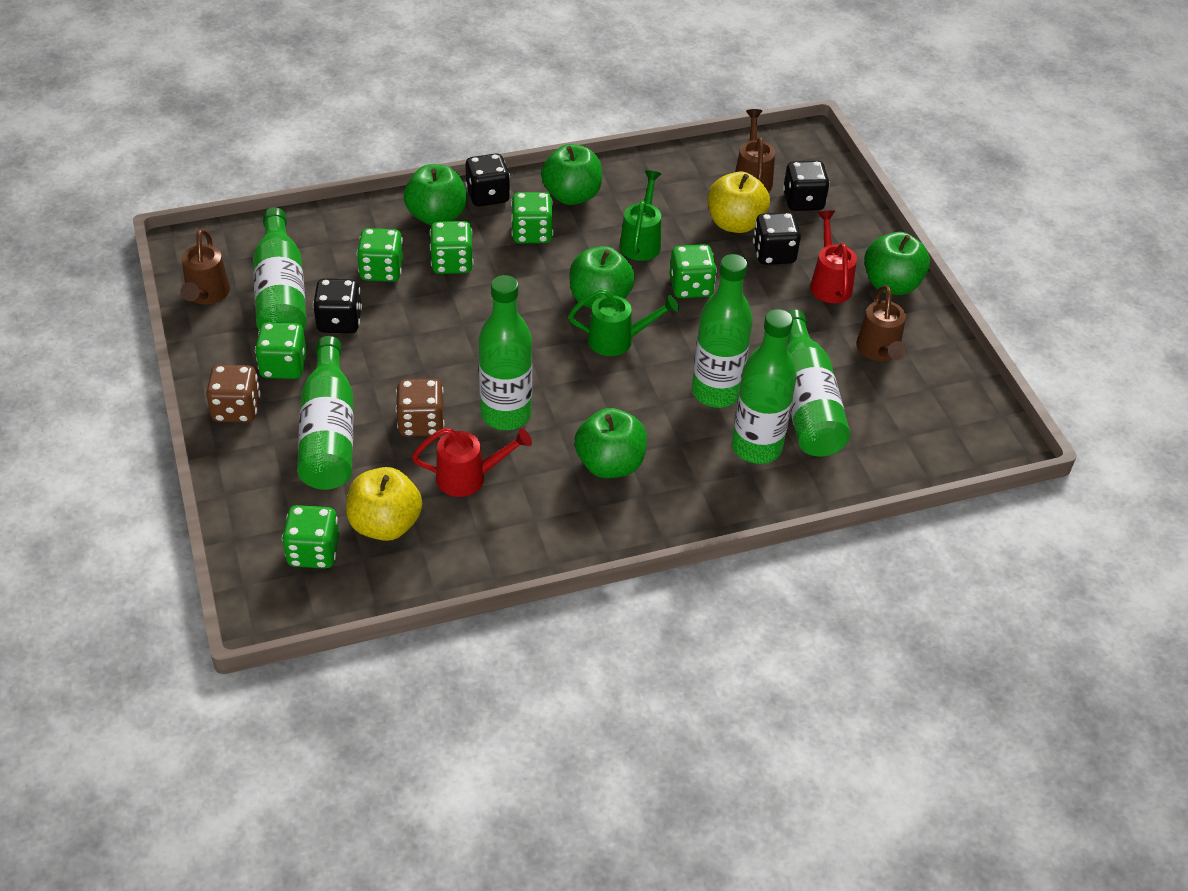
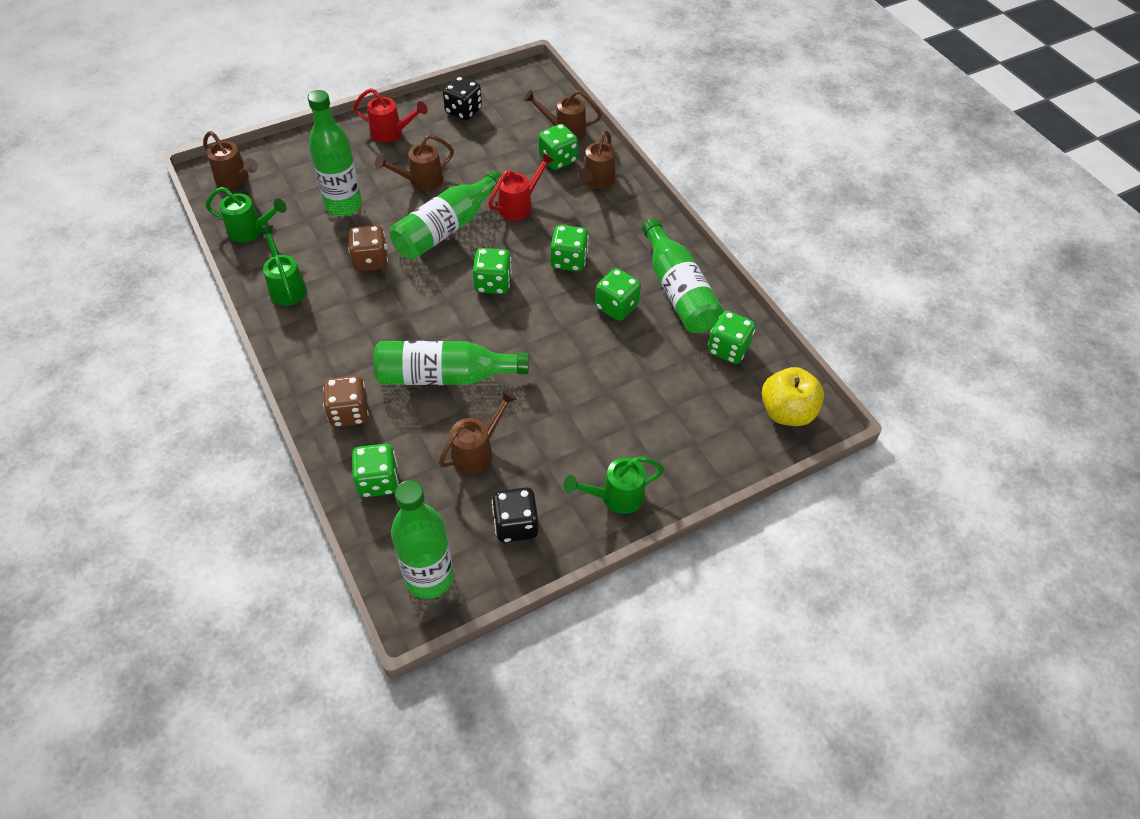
black dice: 4 -> 2
brown watering can: 3 -> 5
green apple: 5 -> 0
green bottle: 6 -> 5
green watering can: 2 -> 3
yellow apple: 2 -> 1

